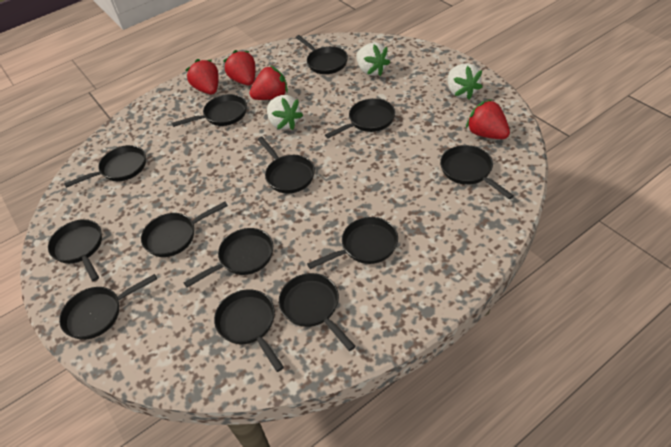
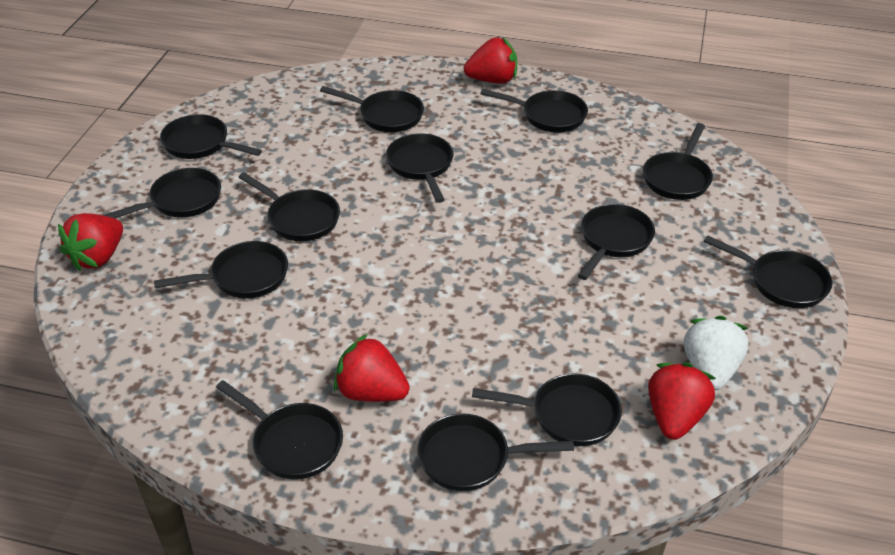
white strawberry: 3 -> 1

